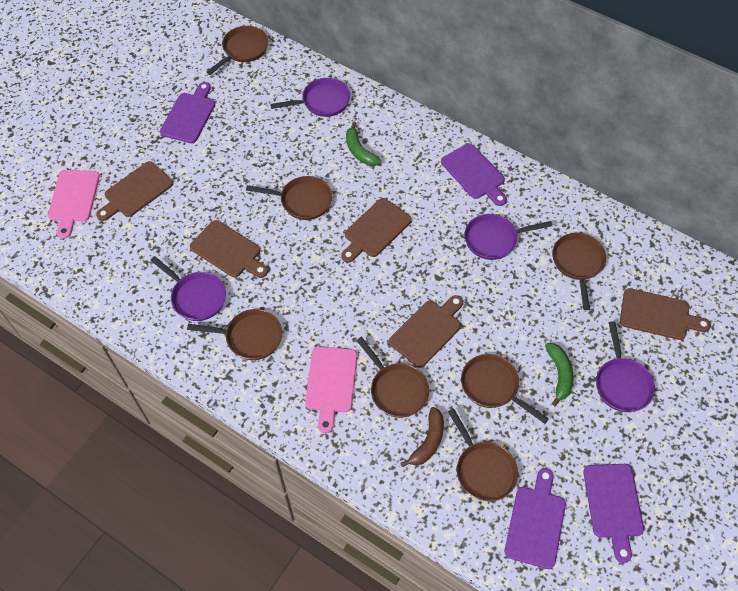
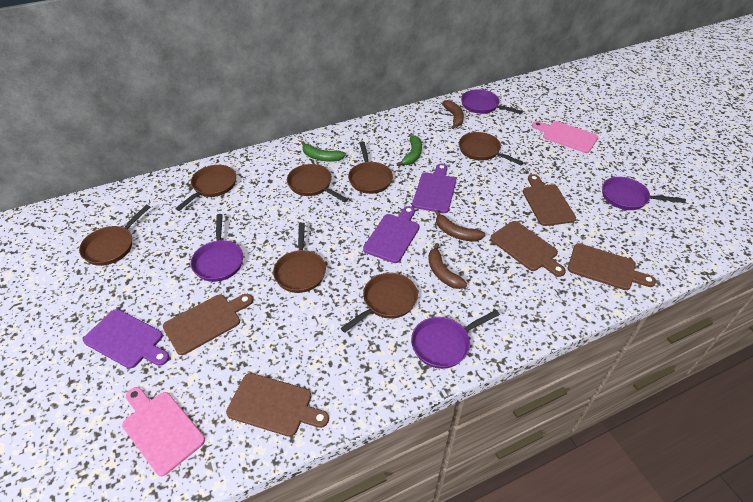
brown banana: 1 -> 3
purple cutting board: 4 -> 3

